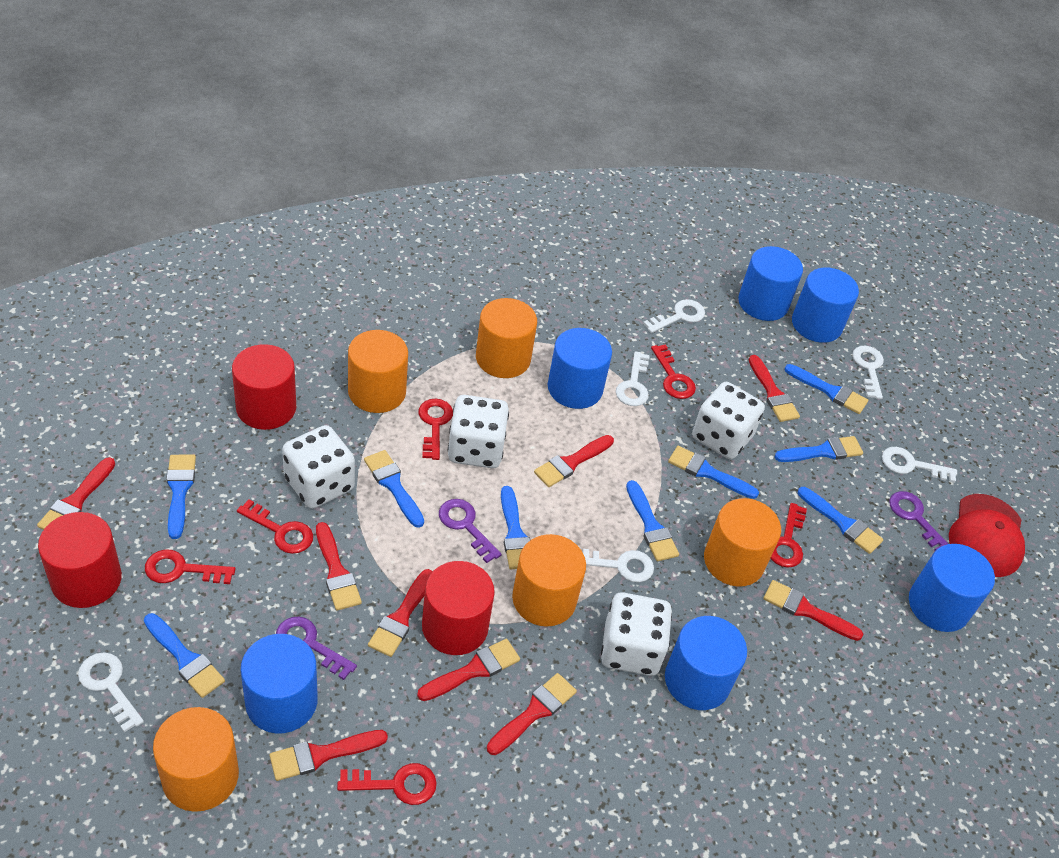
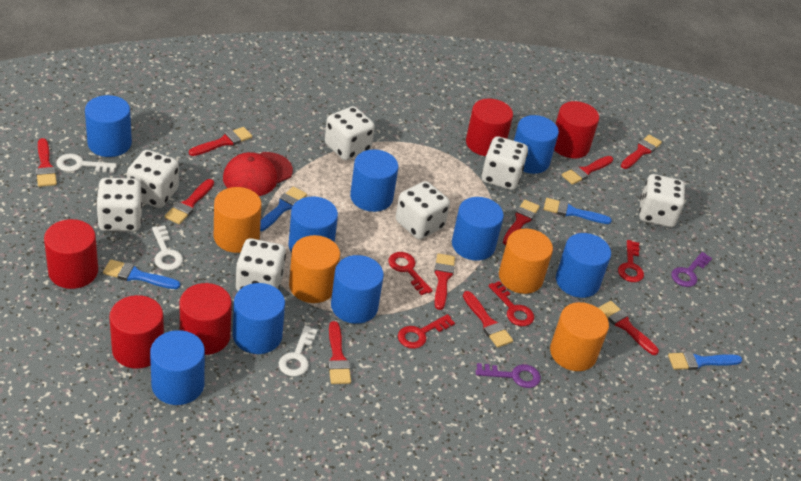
blue brush: 9 -> 4
blue cylinder: 6 -> 9
orange cylinder: 5 -> 4
purple key: 3 -> 2
red brush: 9 -> 10
red cylinder: 3 -> 5
red key: 6 -> 4
white dice: 4 -> 7
white key: 6 -> 3

